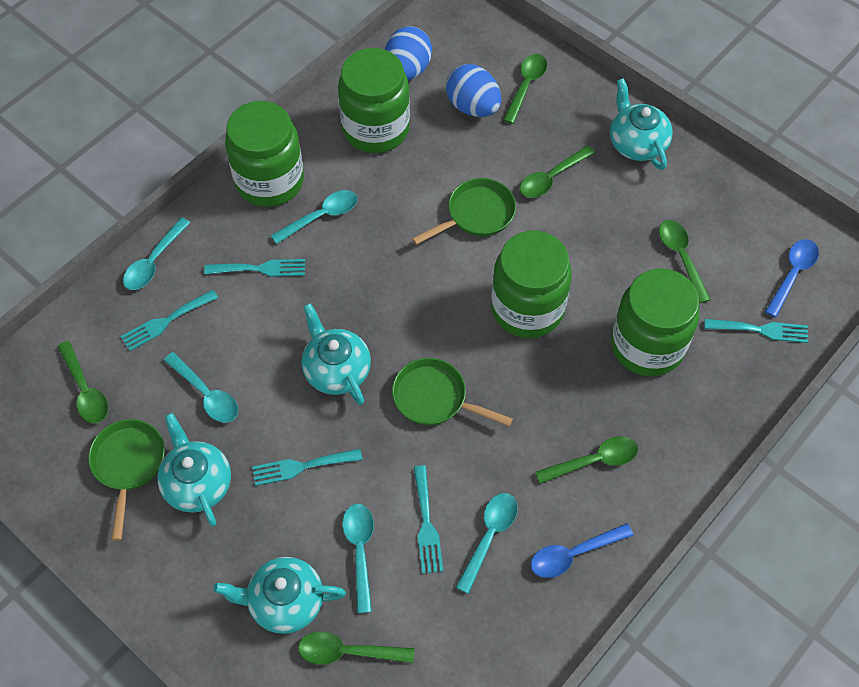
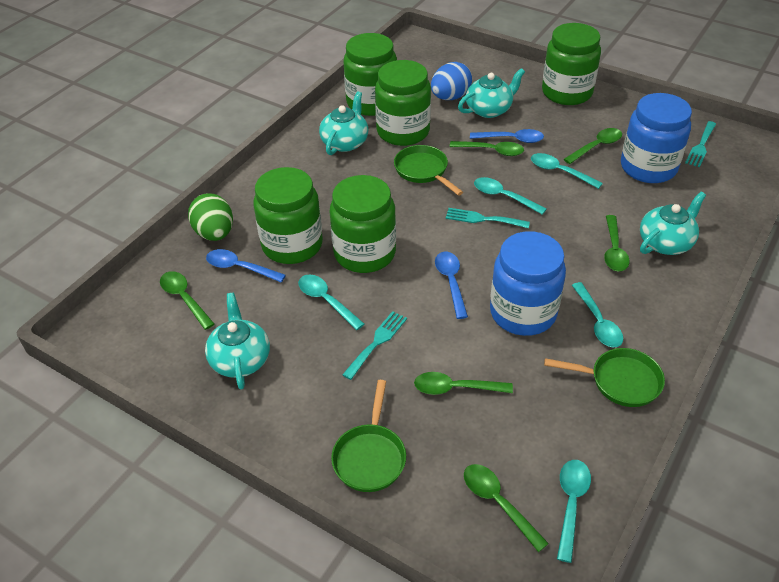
blue egg: 2 -> 1
blue jar: 0 -> 2
blue spoon: 2 -> 3
green egg: 0 -> 1
green jar: 4 -> 5
turquoise fork: 5 -> 3

